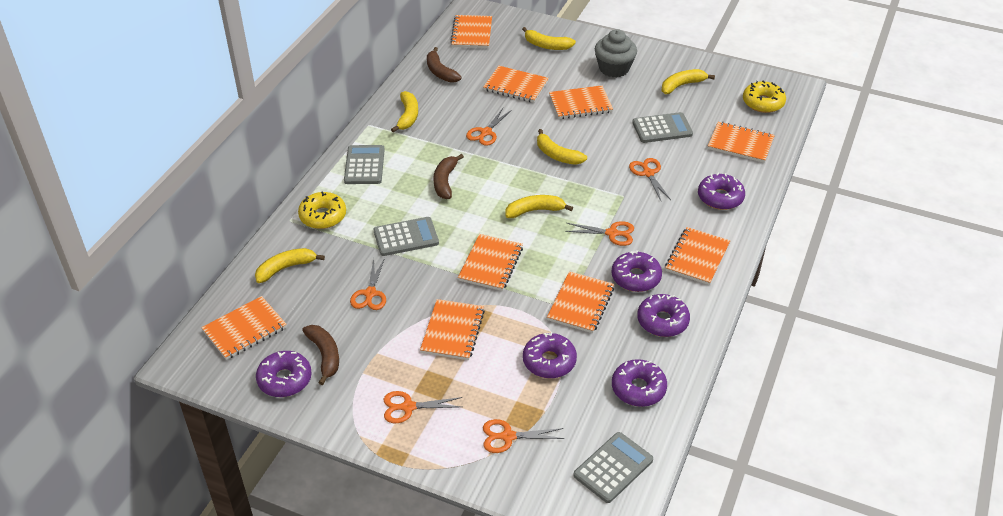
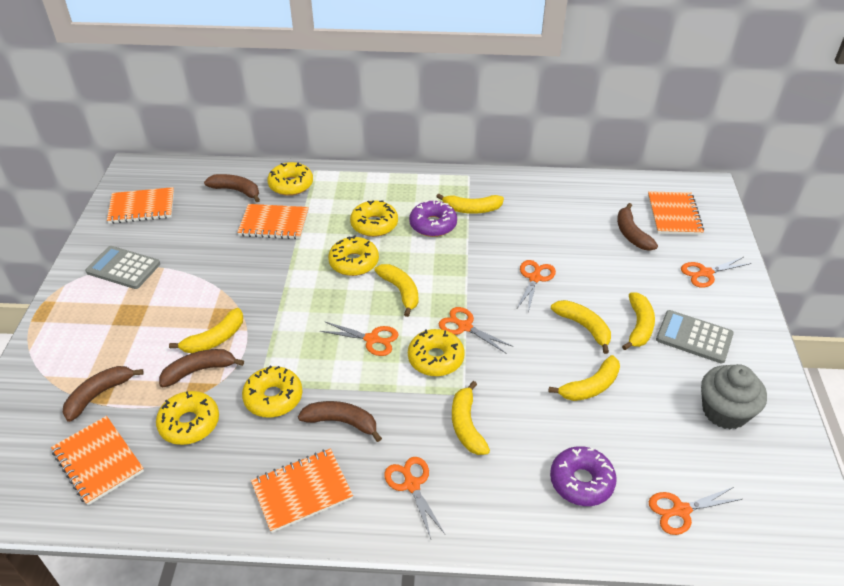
brown banana: 3 -> 5
grey calculator: 4 -> 2
orange notebook: 9 -> 5
purple donut: 6 -> 2
yellow banana: 6 -> 7
yellow donut: 2 -> 6

